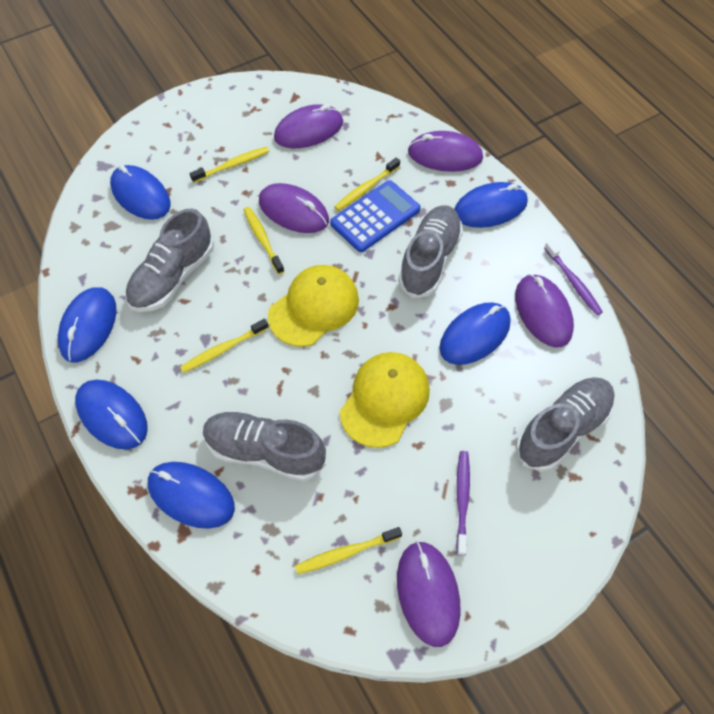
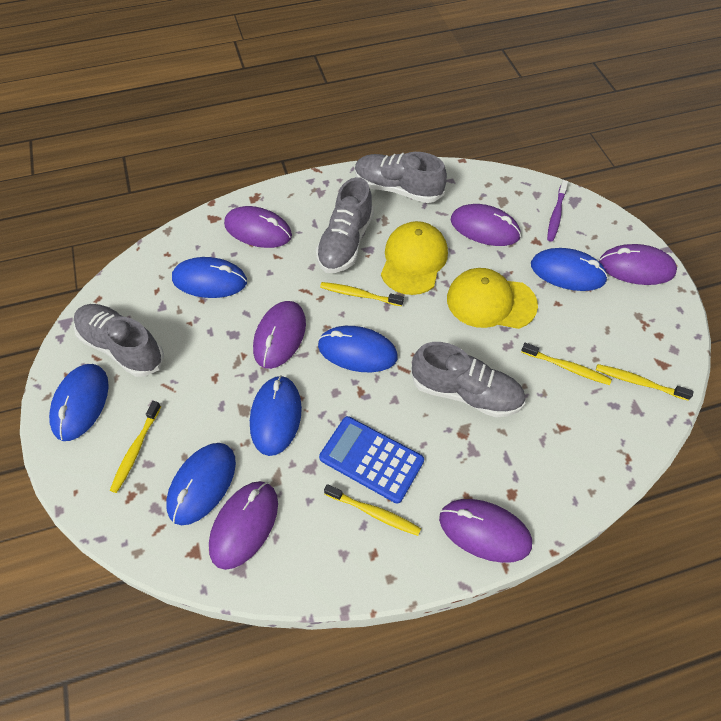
purple mouse: 5 -> 6
purple toothbrush: 2 -> 1

